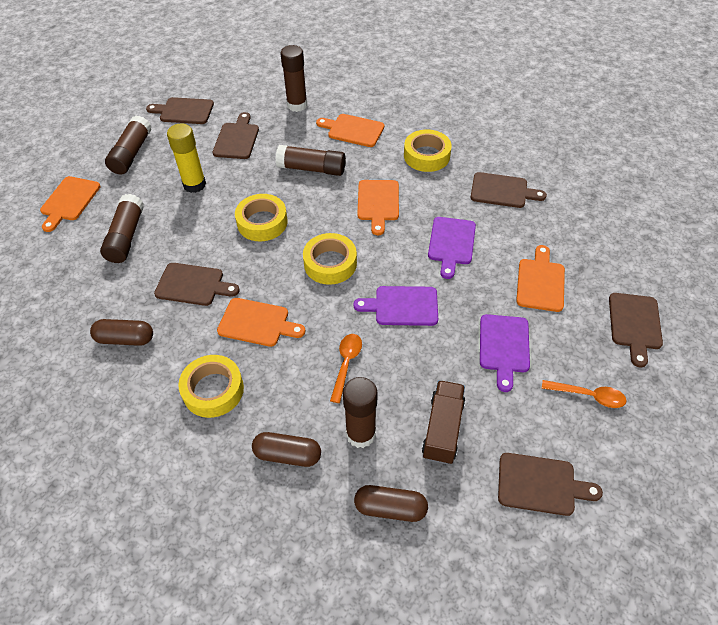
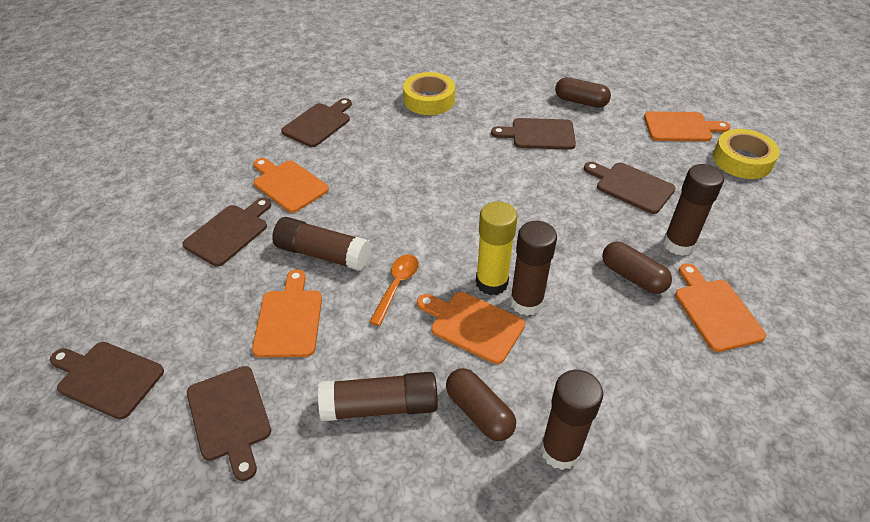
brown truck: 1 -> 0
orange spoon: 2 -> 1
purple cutting board: 3 -> 0
yellow tape: 4 -> 2

